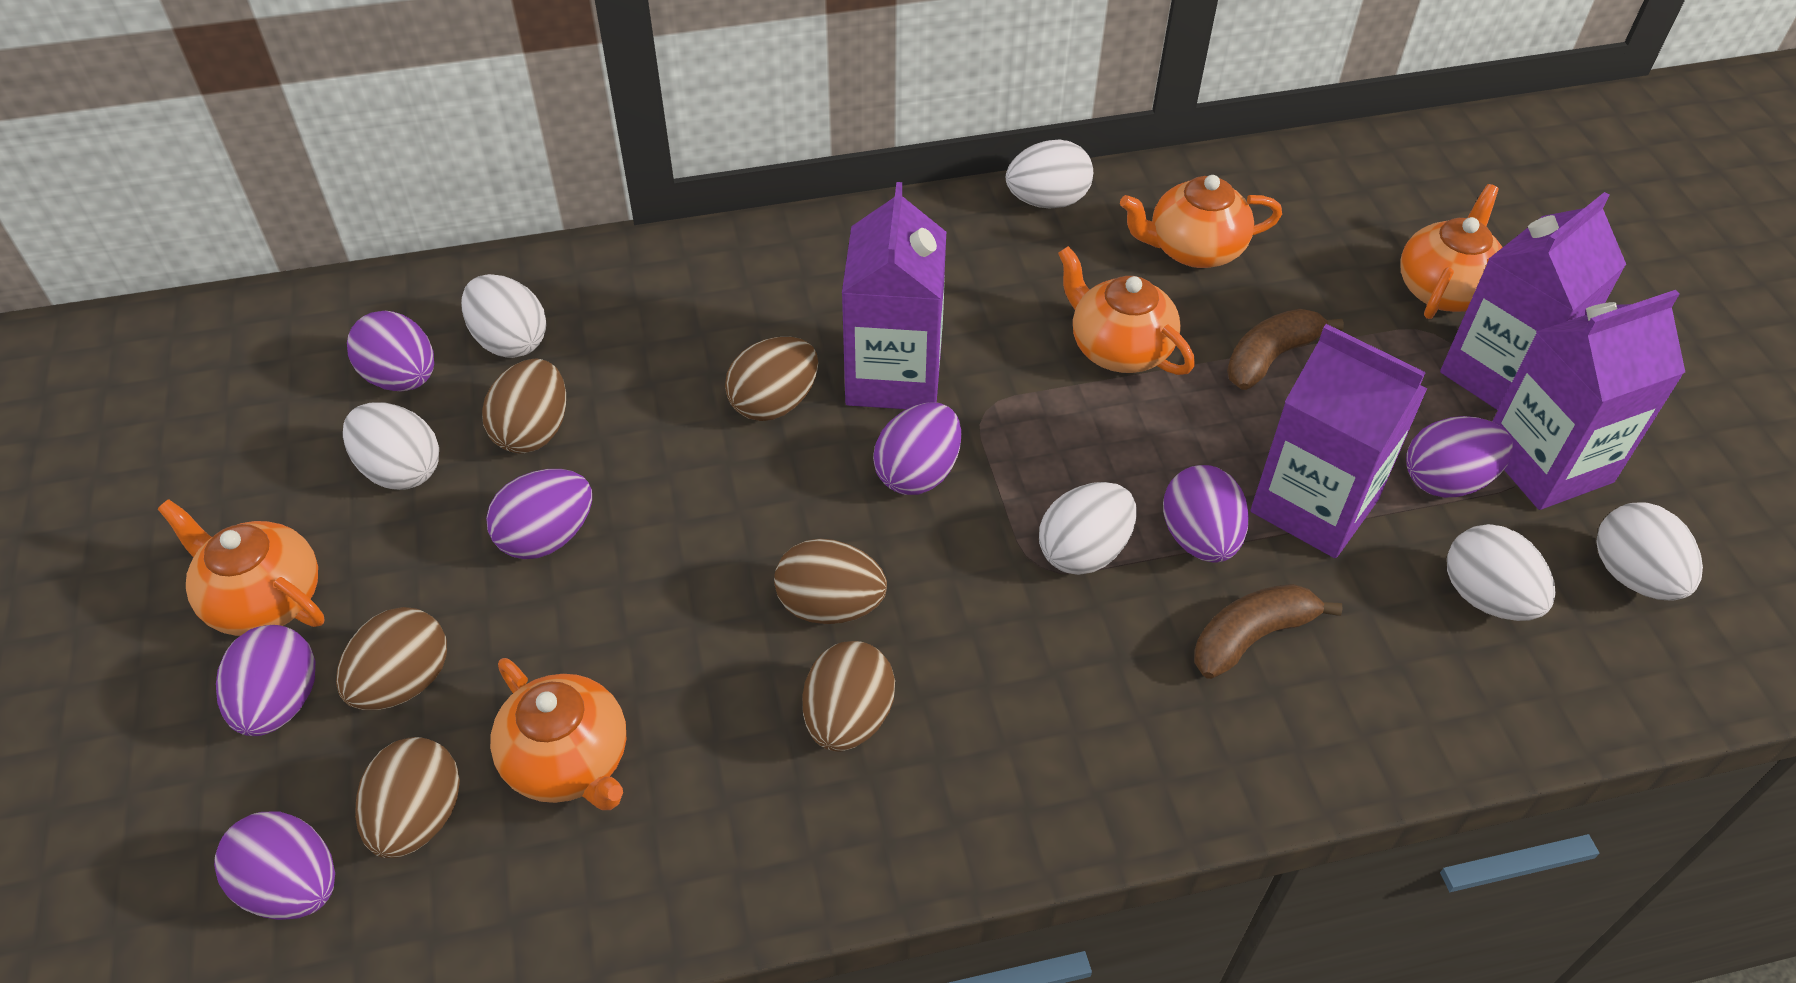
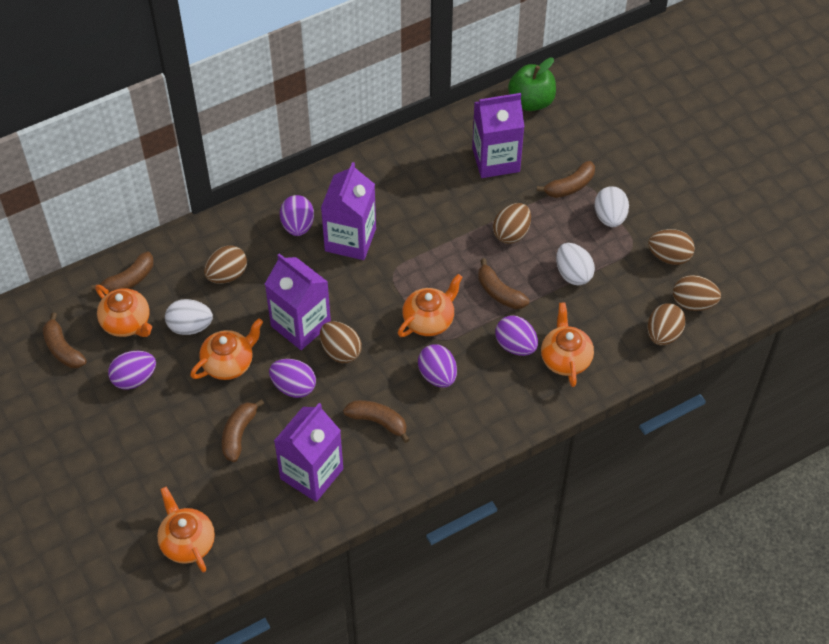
brown banana: 2 -> 6
green apple: 0 -> 1
purple egg: 7 -> 5
white egg: 6 -> 3

